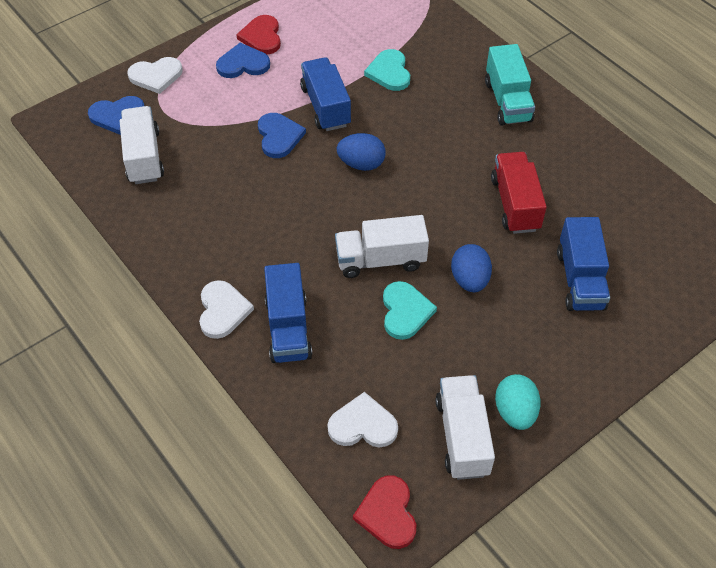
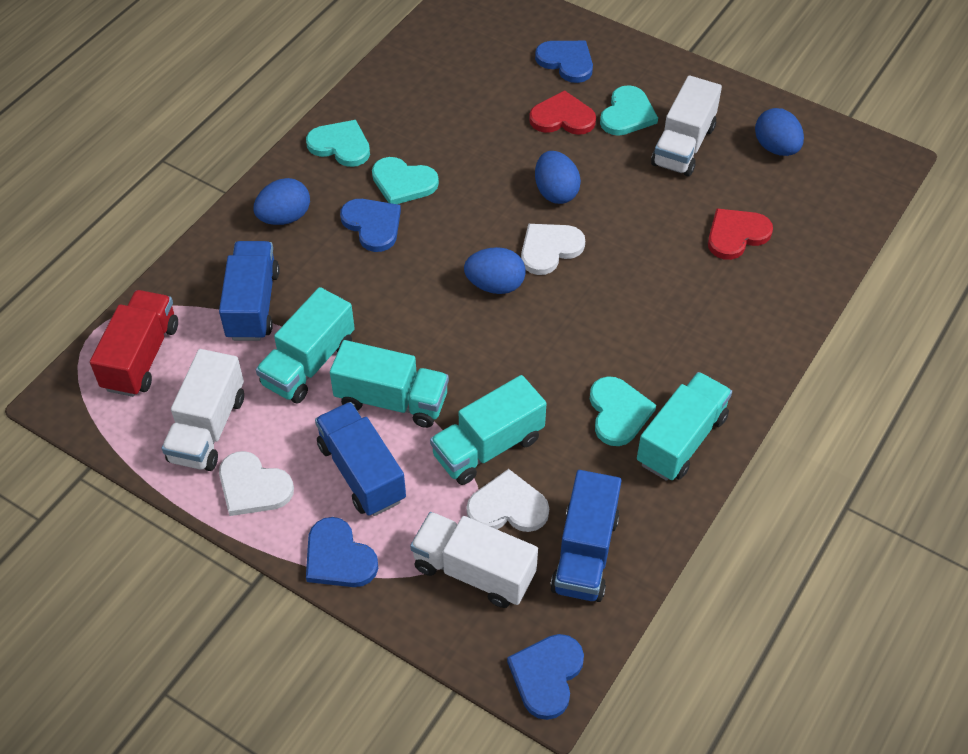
blue egg: 2 -> 4
blue heart: 3 -> 4
turquoise egg: 1 -> 0
turquoise heart: 2 -> 4
turquoise truck: 1 -> 4

